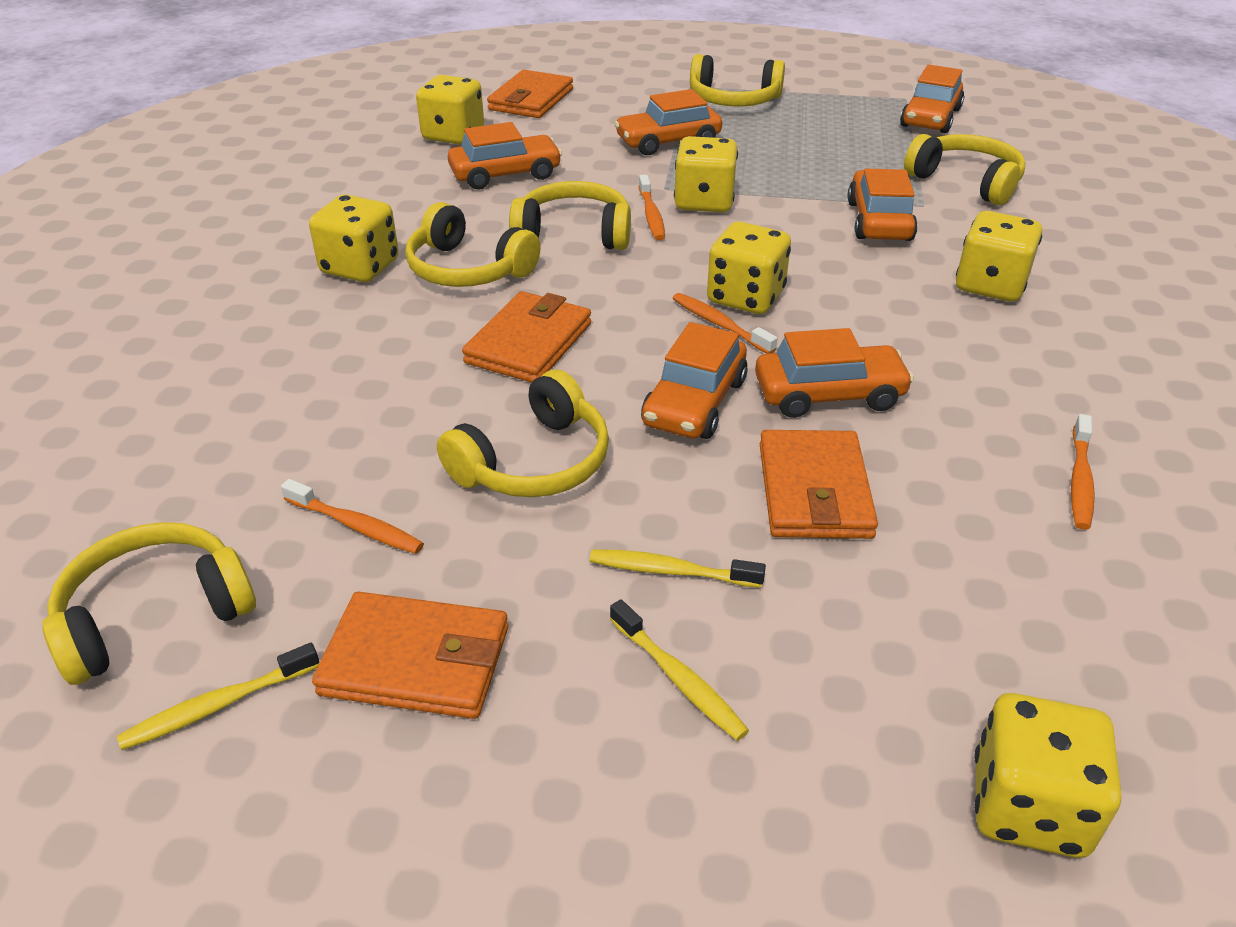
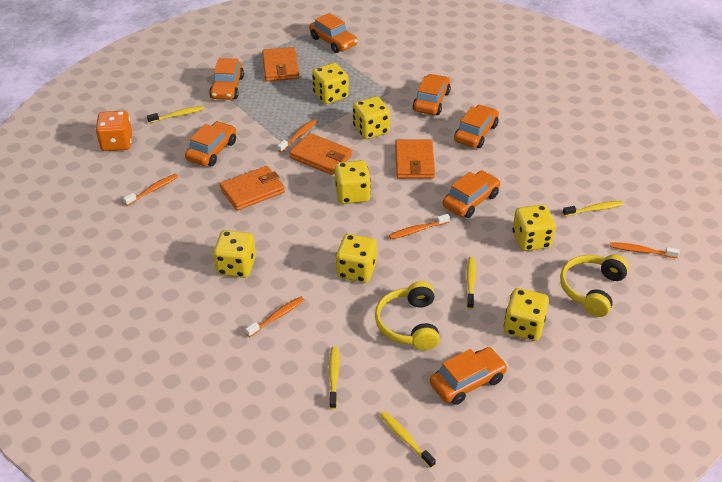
orange car: 6 -> 7
orange dice: 0 -> 1
orange toothbrush: 4 -> 5
yellow dice: 6 -> 7
yellow headphones: 6 -> 2
yellow toothbrush: 3 -> 5

